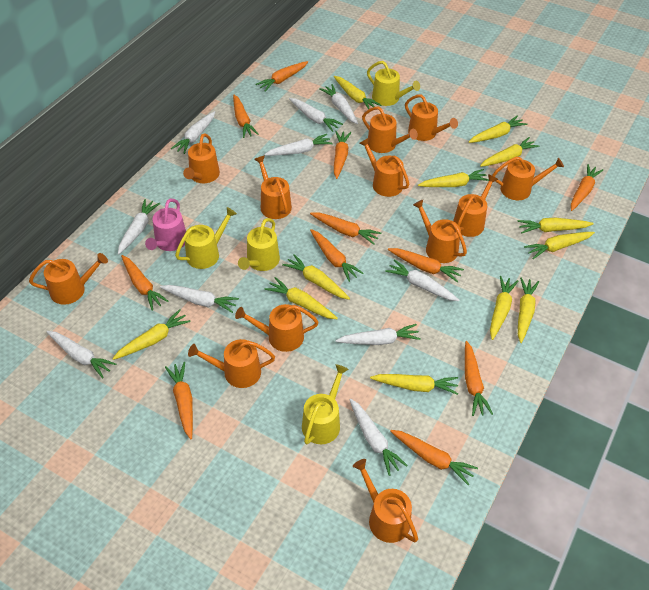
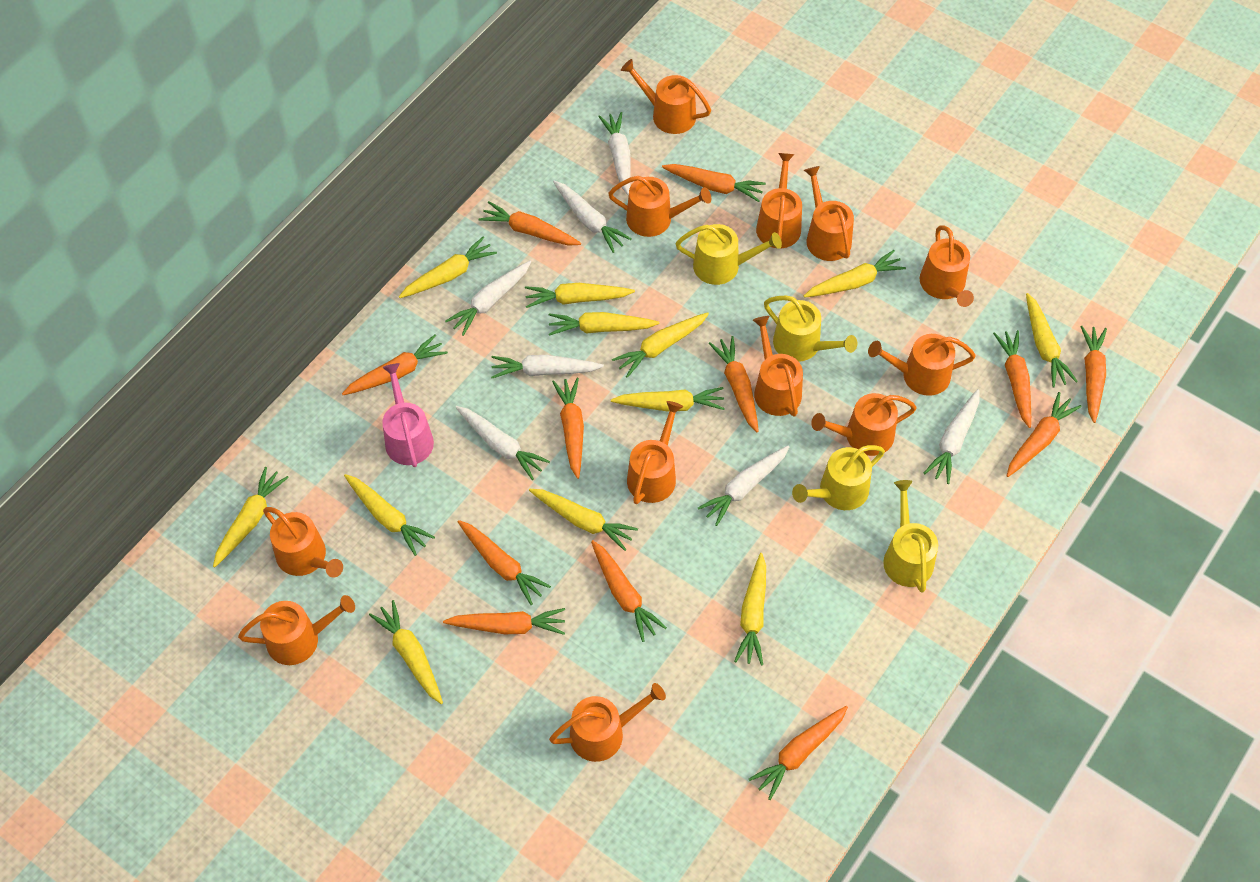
orange carrot: 11 -> 12
white carrot: 10 -> 7

